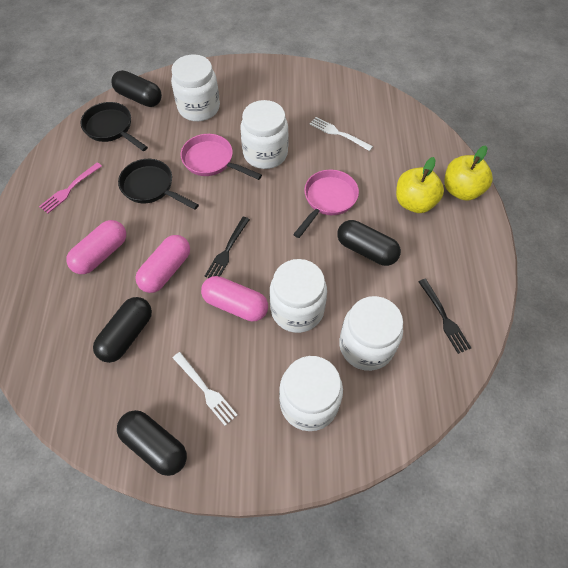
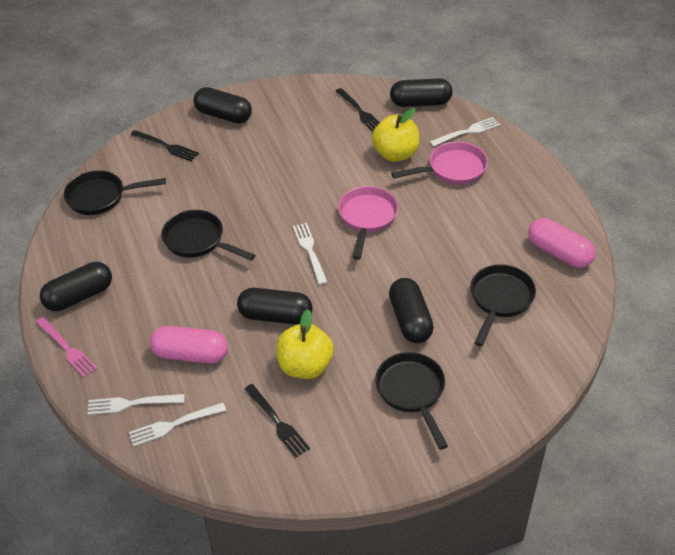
black capsule: 4 -> 5
black fork: 2 -> 3
black pan: 2 -> 4
pink capsule: 3 -> 2
white fork: 2 -> 4
white jar: 5 -> 0

